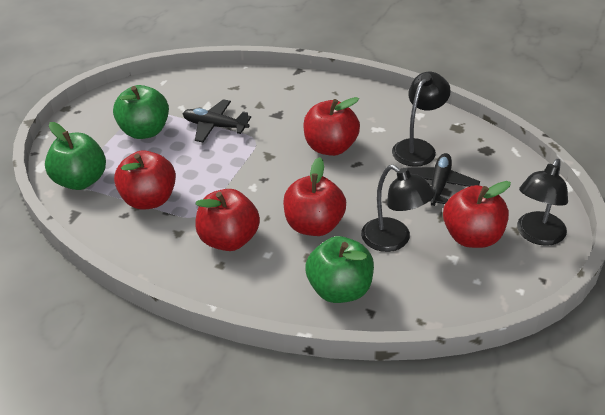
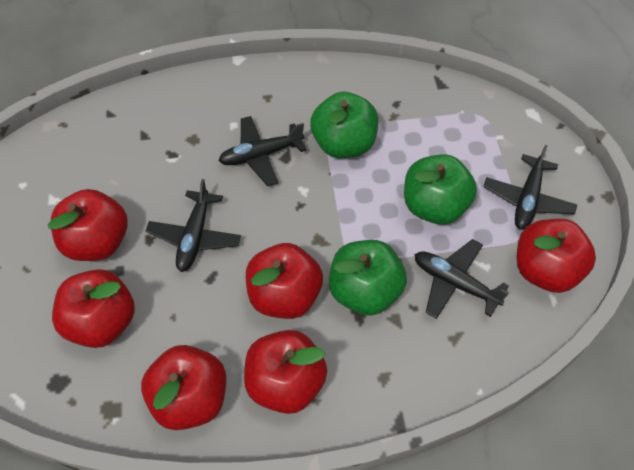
black lamp: 3 -> 0
black plane: 2 -> 4
red apple: 5 -> 6

